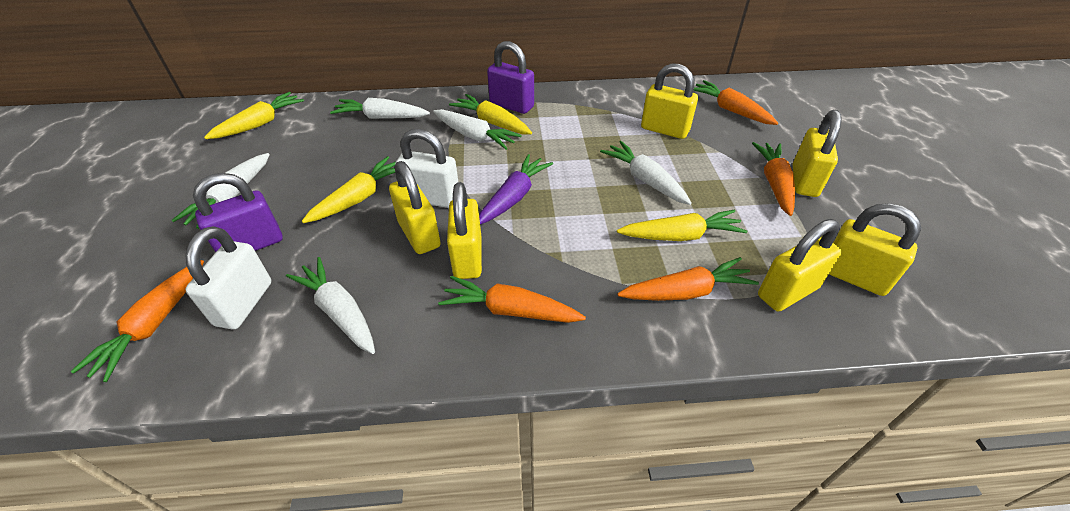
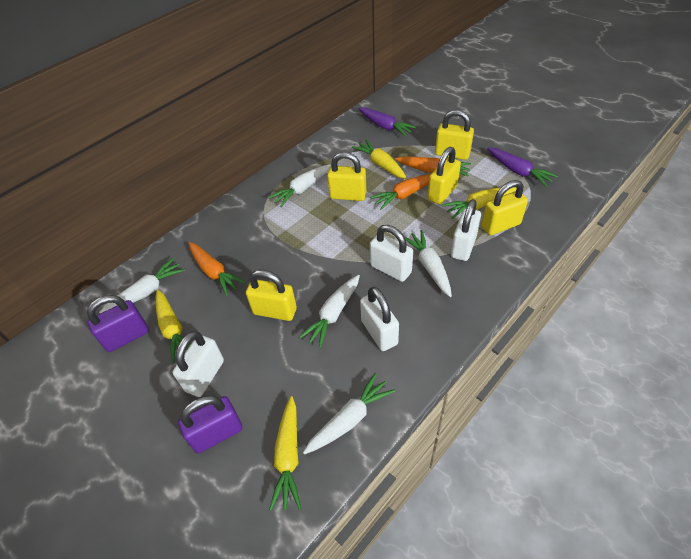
orange carrot: 5 -> 3
purple carrot: 1 -> 2
white padlock: 2 -> 4
yellow padlock: 6 -> 5

